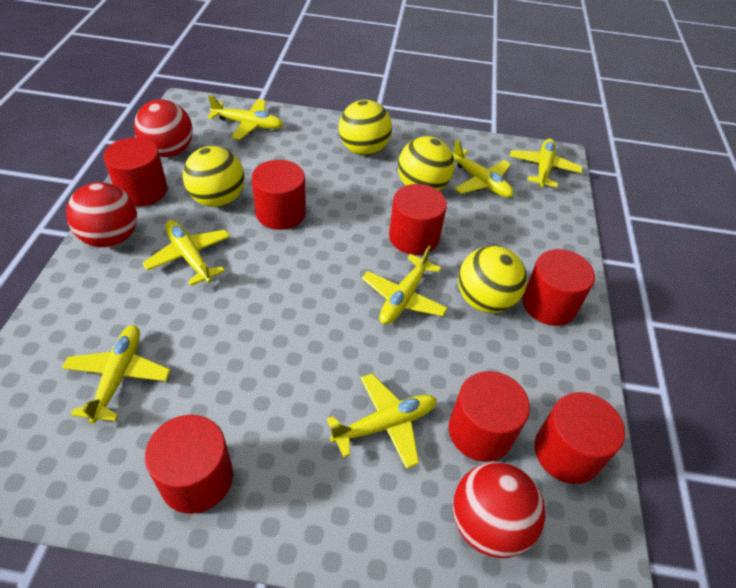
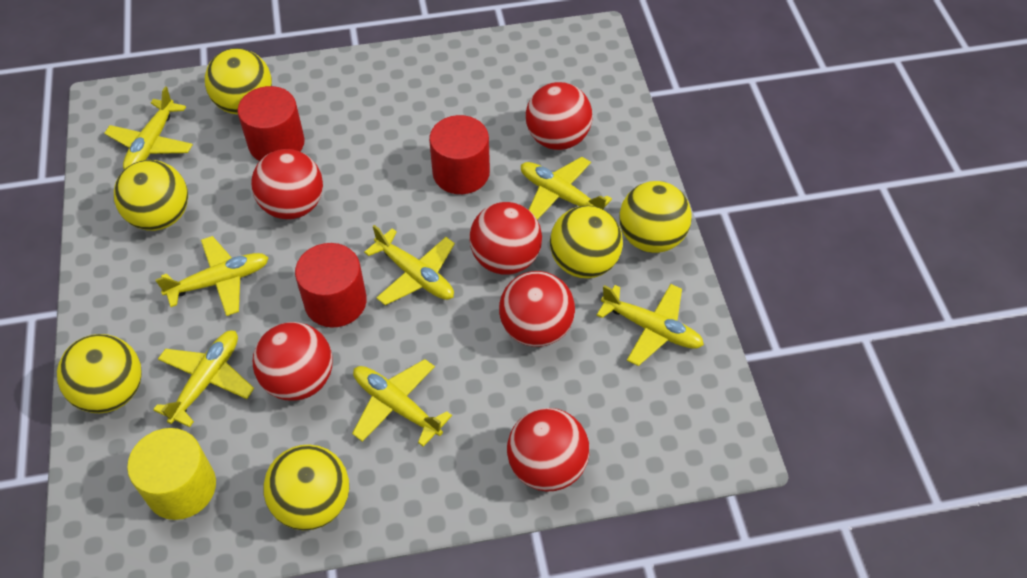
red ball: 3 -> 6
red cylinder: 7 -> 3
yellow ball: 4 -> 6
yellow cylinder: 0 -> 1

